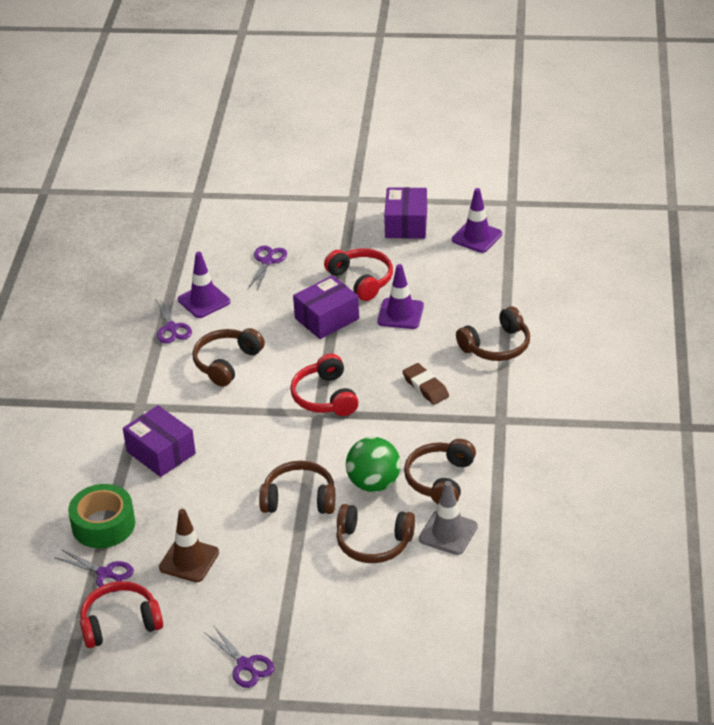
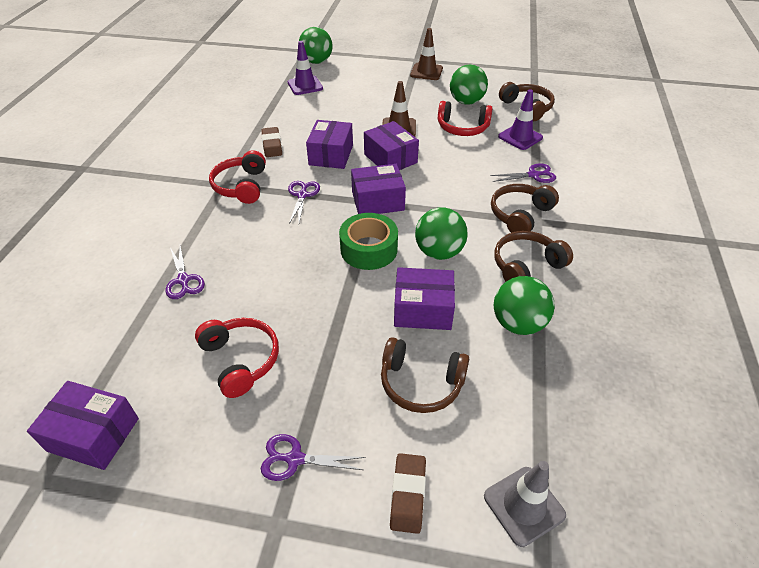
brown eraser: 1 -> 2
brown headphones: 5 -> 4
brown traffic cone: 1 -> 2
green ball: 1 -> 4
purple box: 3 -> 5
purple traffic cone: 3 -> 2

